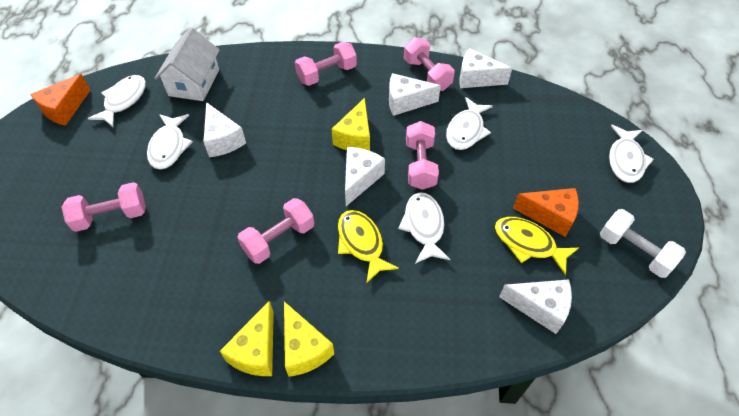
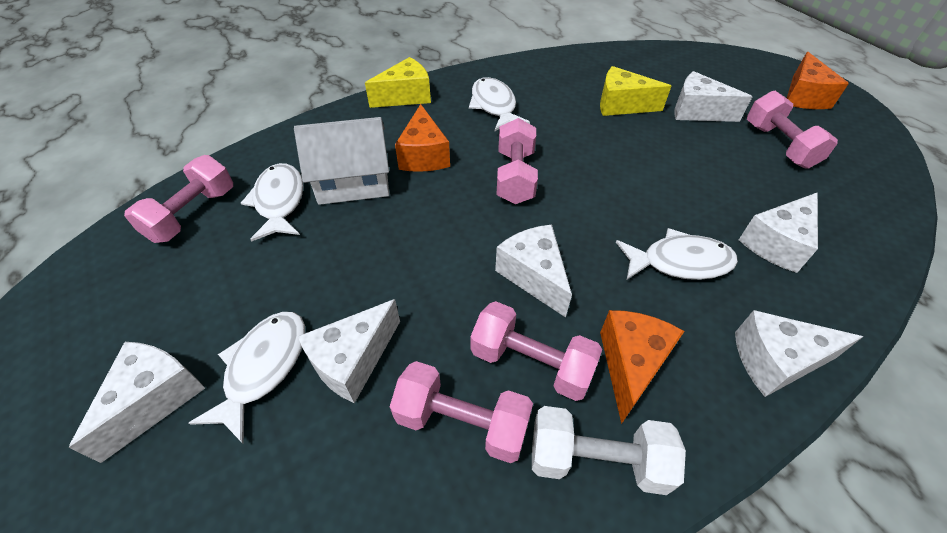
orange cheese: 2 -> 3
white cheese: 5 -> 6
white fish: 5 -> 4
yellow cheese: 3 -> 2
yellow fish: 2 -> 0

